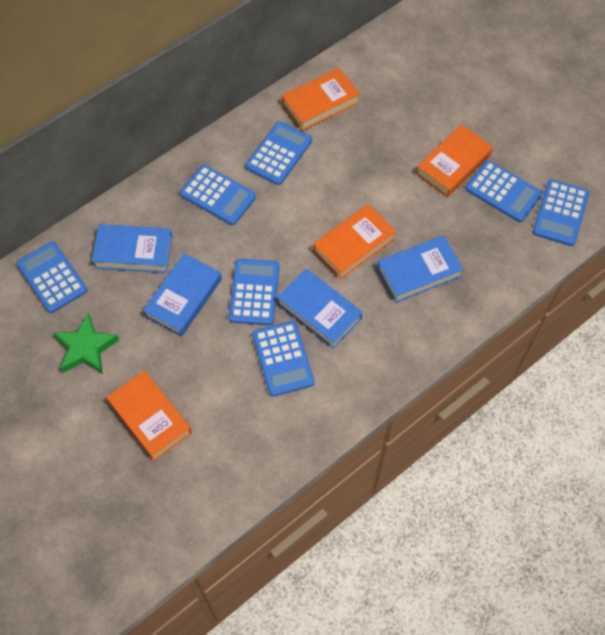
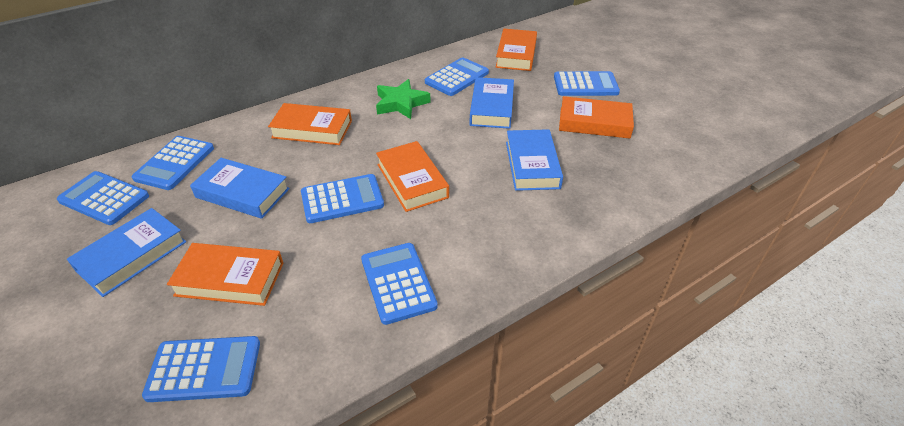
orange book: 4 -> 5

